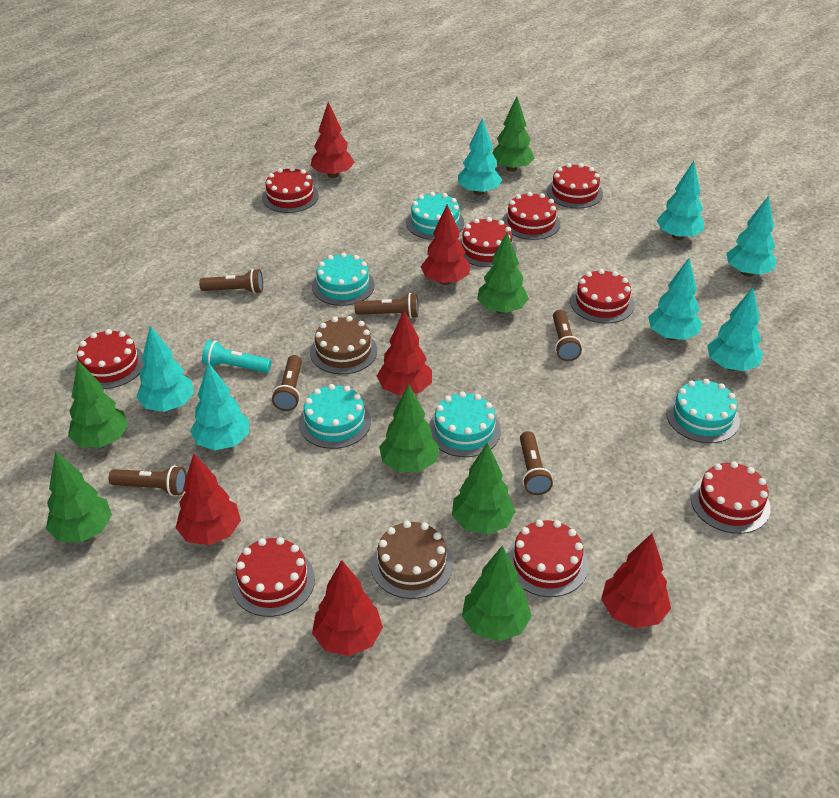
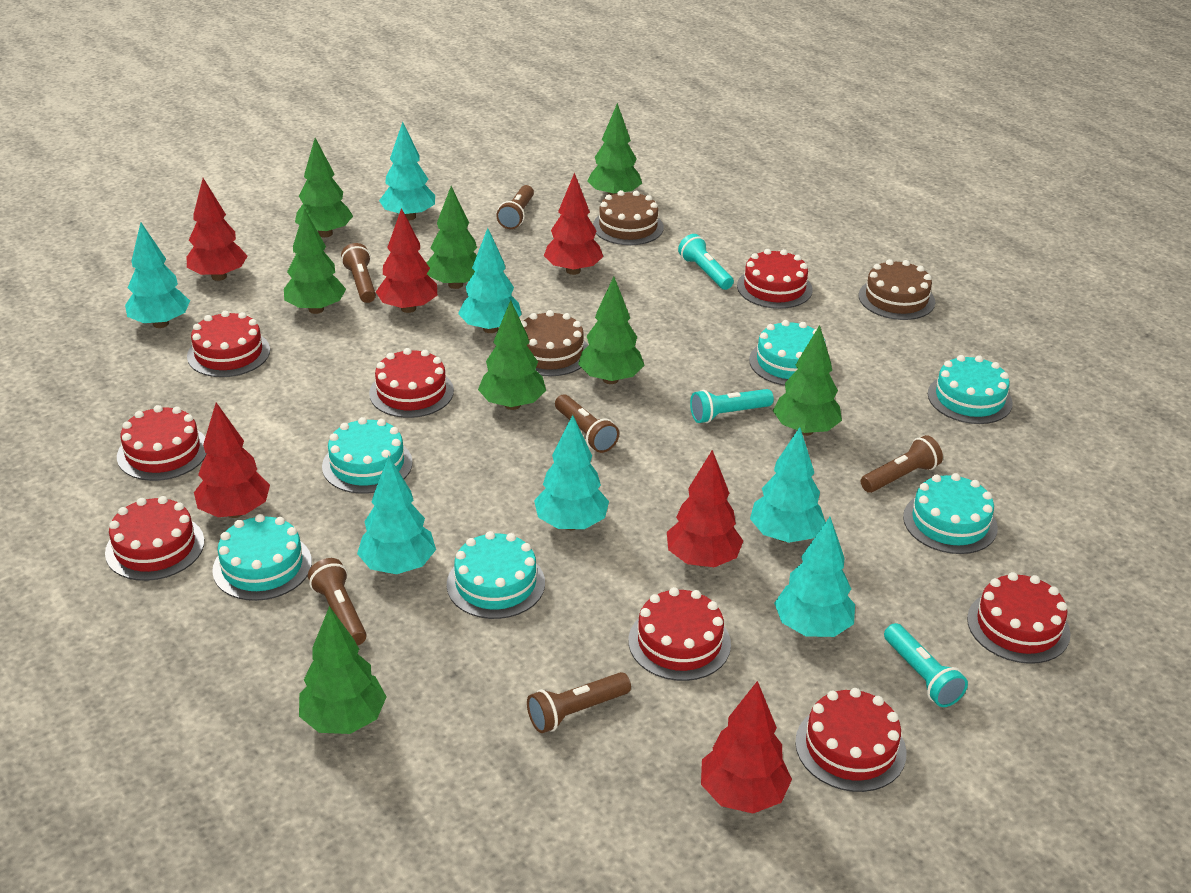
brown cake: 2 -> 3
green tree: 7 -> 8
red cake: 9 -> 8
turquoise cake: 5 -> 6
turquoise flashlight: 1 -> 3

